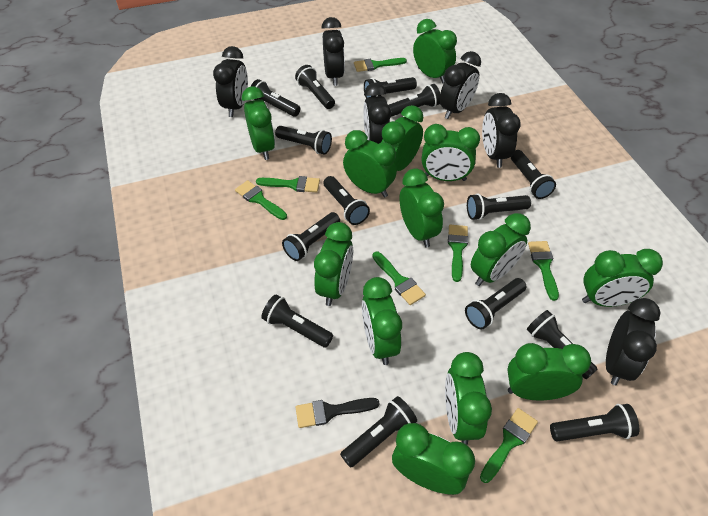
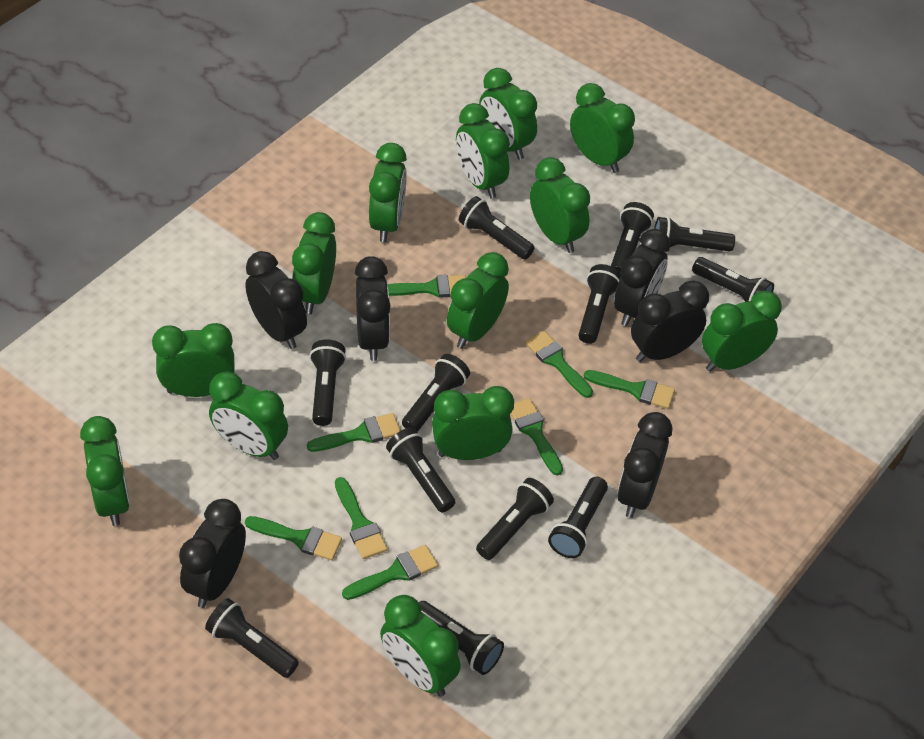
black brush: 1 -> 0
black flashlight: 14 -> 12
green brush: 7 -> 8

